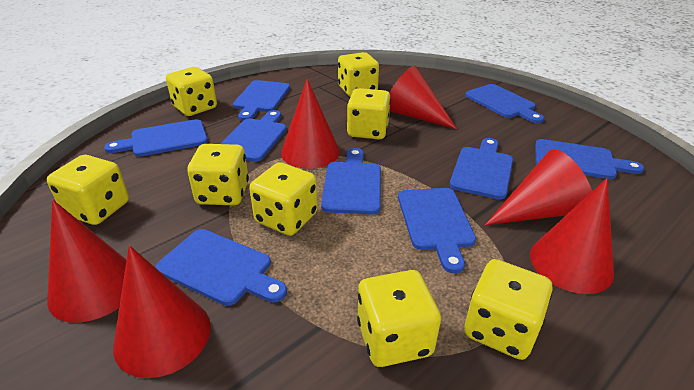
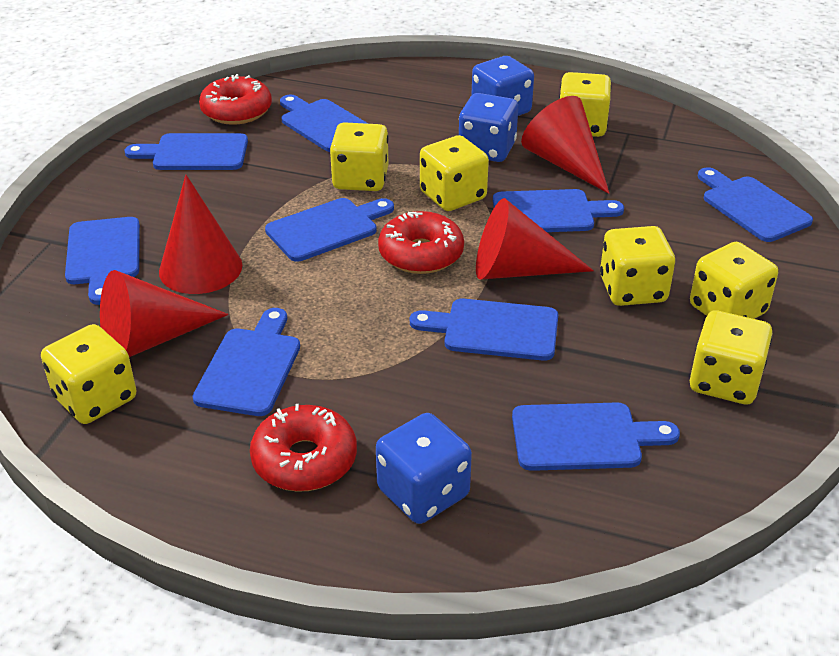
blue dice: 0 -> 3
red cone: 6 -> 4
red donut: 0 -> 3
yellow dice: 8 -> 7

